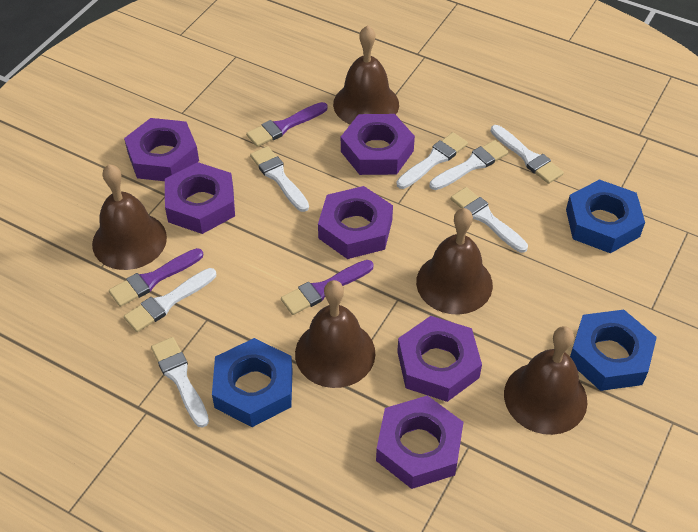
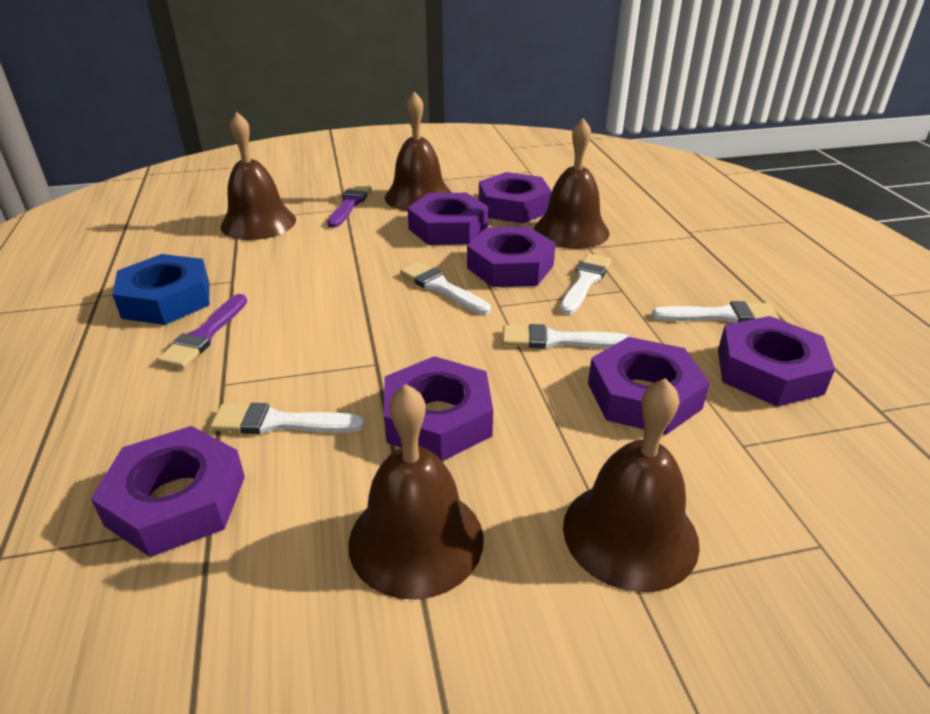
blue nut: 3 -> 1
purple brush: 3 -> 2
purple nut: 6 -> 7
white brush: 7 -> 5

